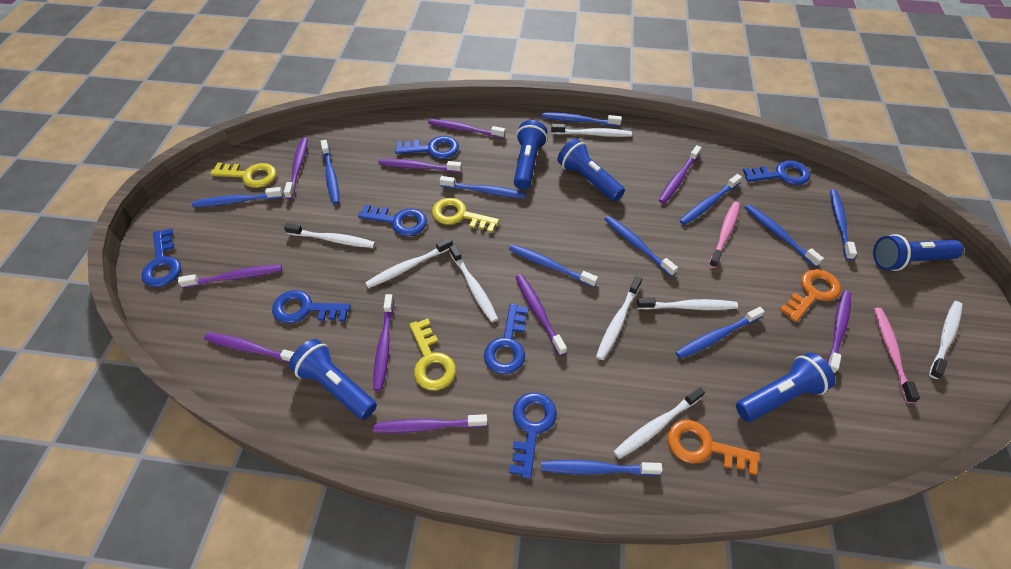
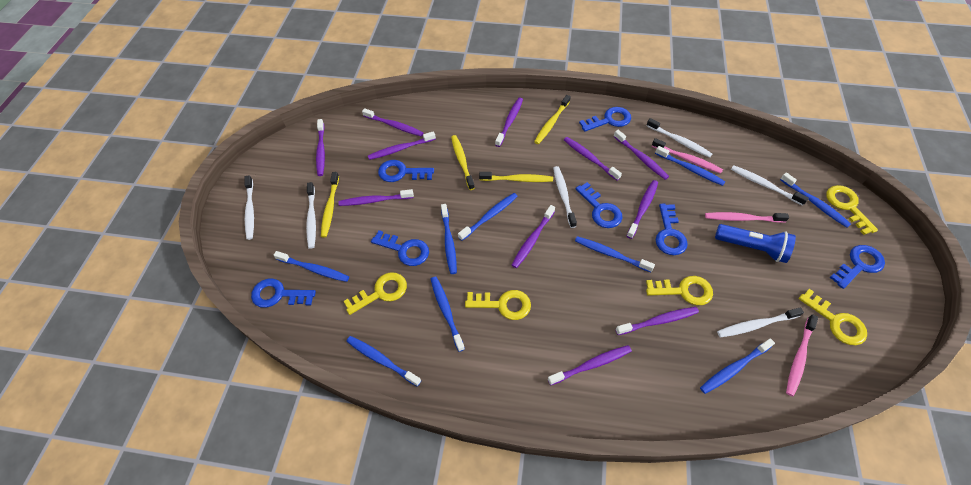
blue flashlight: 5 -> 1
blue toothbrush: 11 -> 9
orange key: 2 -> 0
pink toothbrush: 2 -> 3
purple toothbrush: 10 -> 11
white toothbrush: 8 -> 6
yellow key: 3 -> 5
yellow toothbrush: 0 -> 4

